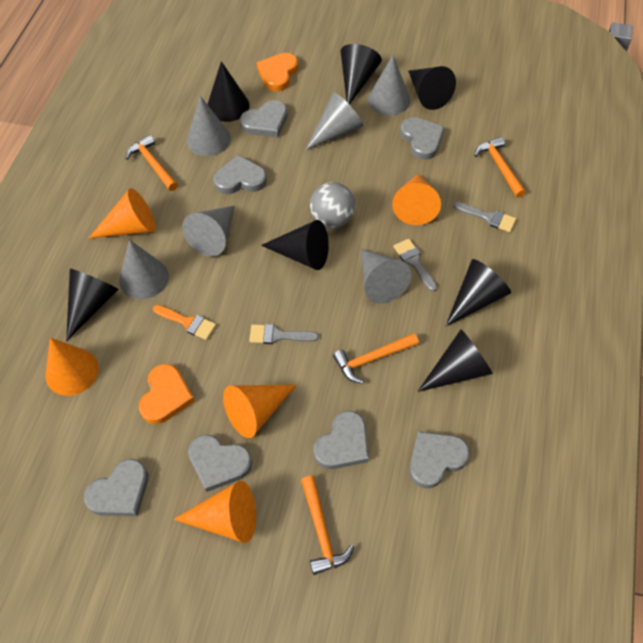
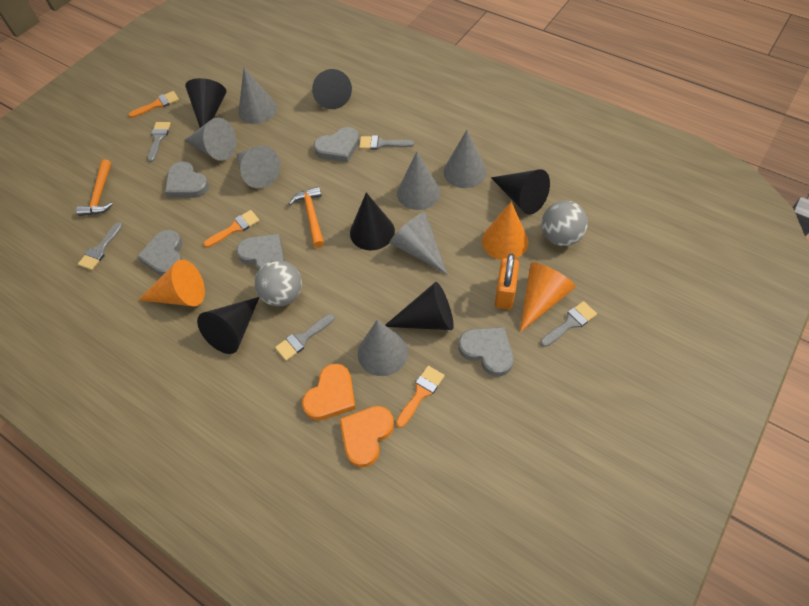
black cone: 7 -> 6
grey ball: 1 -> 2
grey brush: 3 -> 5
grey cone: 6 -> 7
grey heart: 7 -> 5
orange brush: 1 -> 3
orange cone: 5 -> 3
orange hammer: 4 -> 2
orange padlock: 0 -> 1

